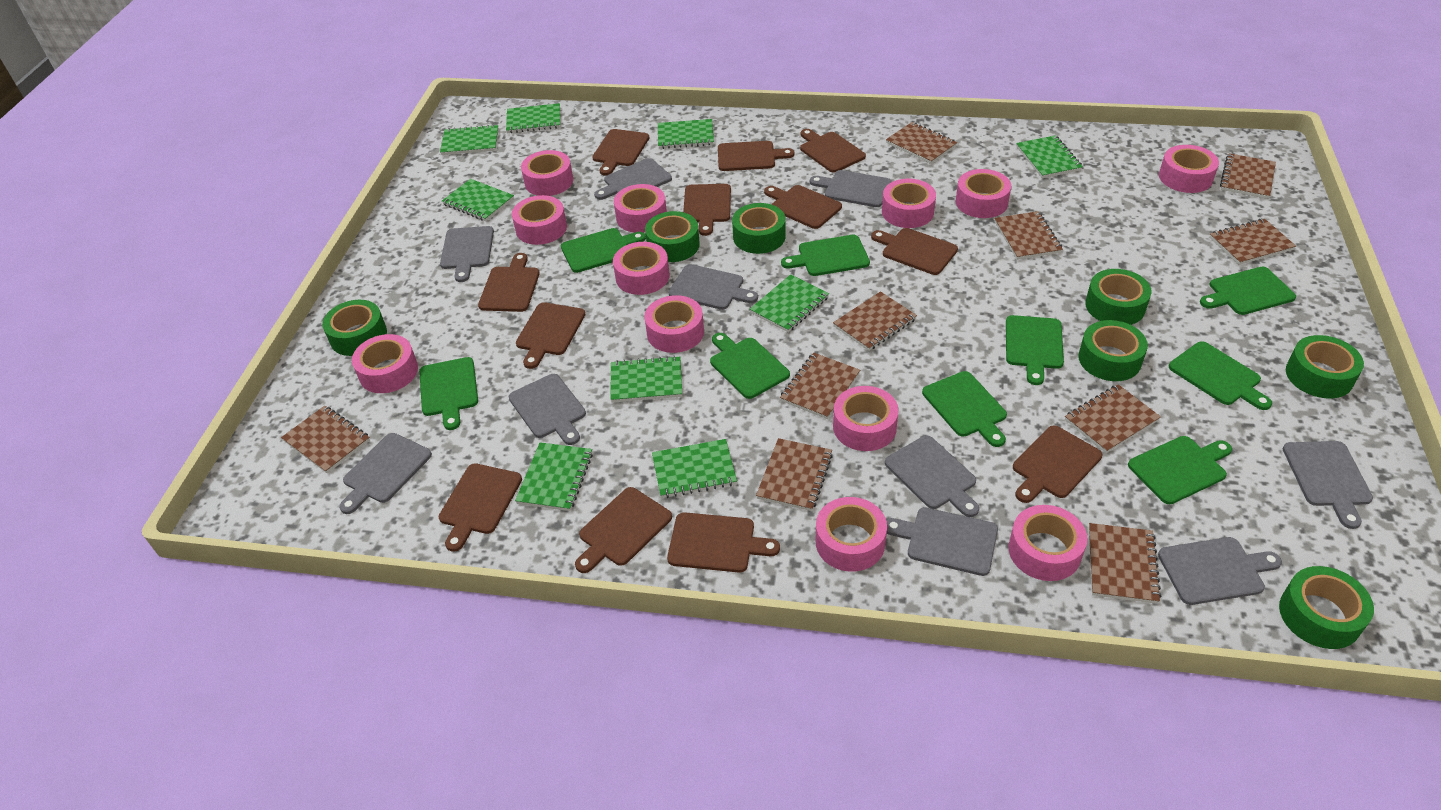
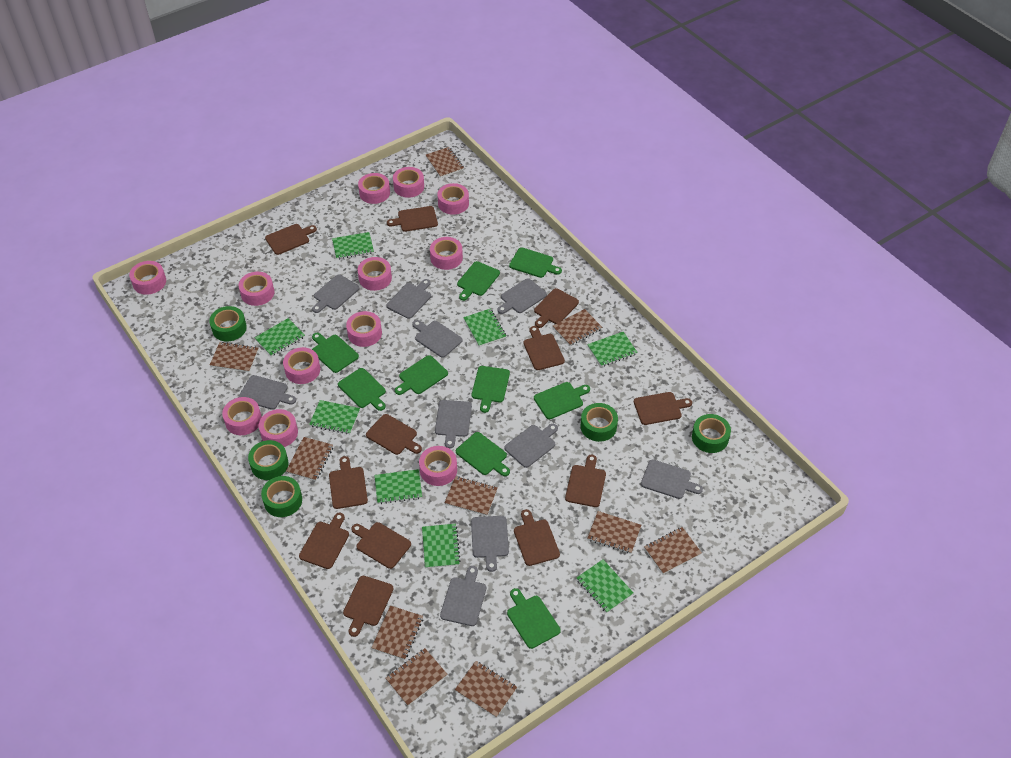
green notebook: 9 -> 8
green tape: 7 -> 5

